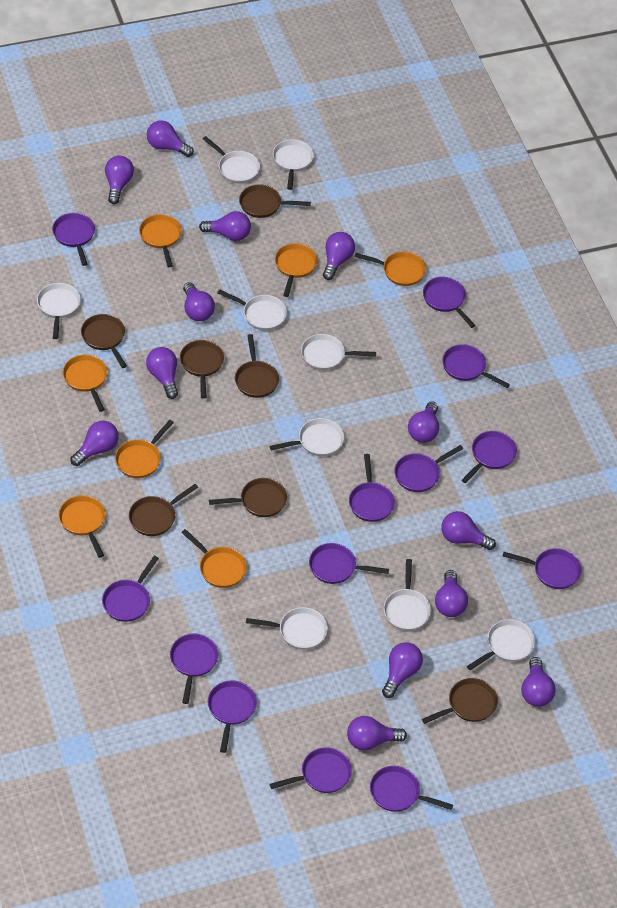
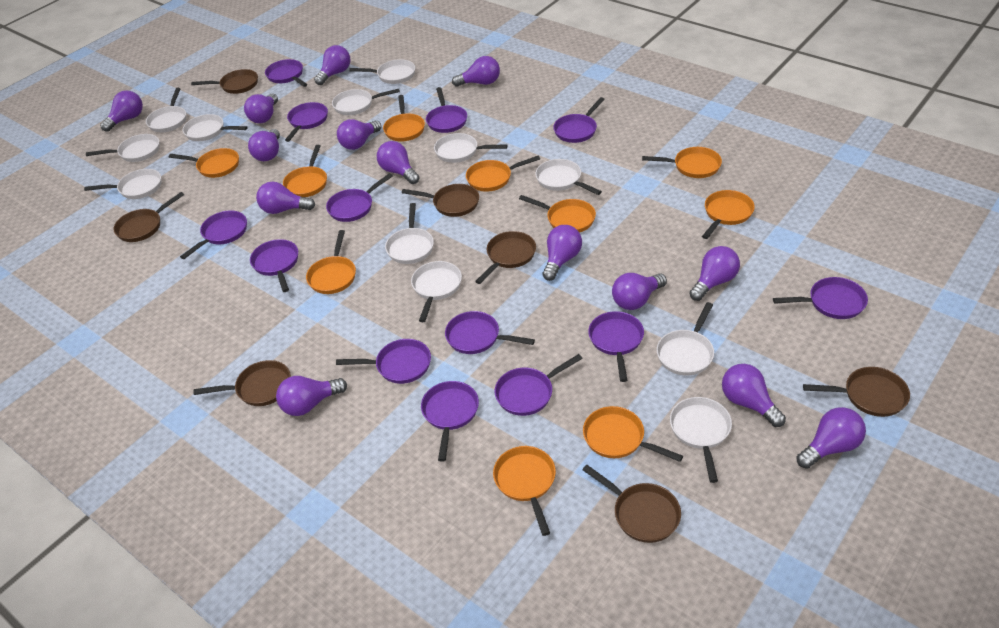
orange pan: 7 -> 10
purple light bulb: 13 -> 14
white pan: 9 -> 12

